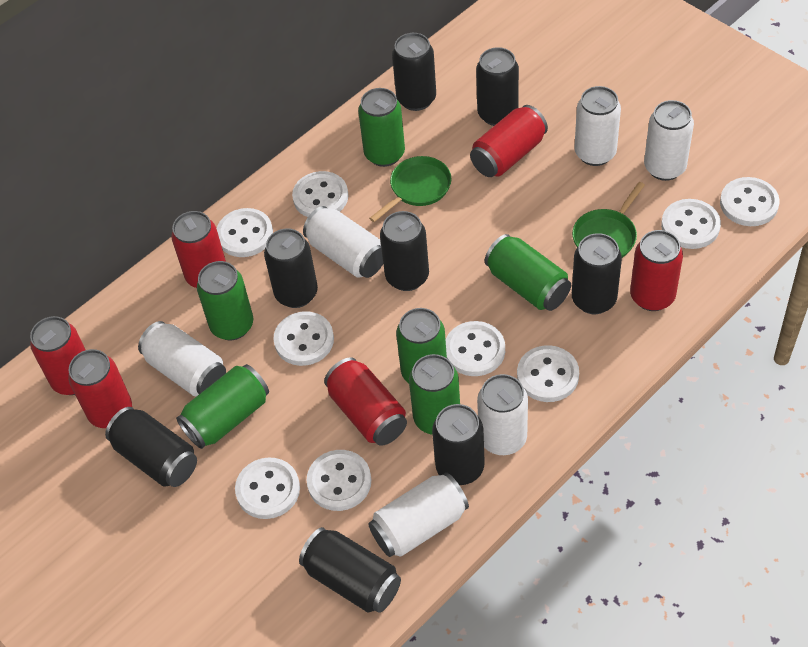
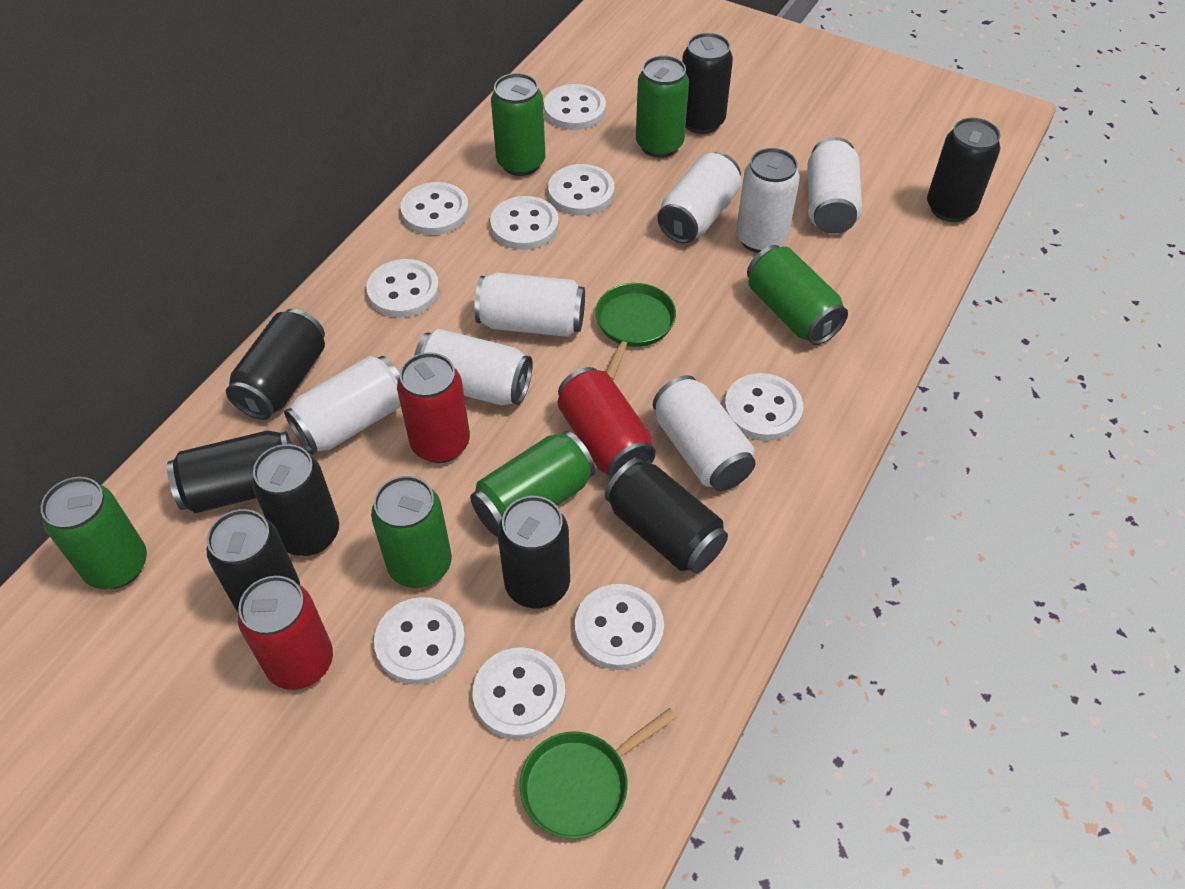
red can: 6 -> 3
white can: 6 -> 7

